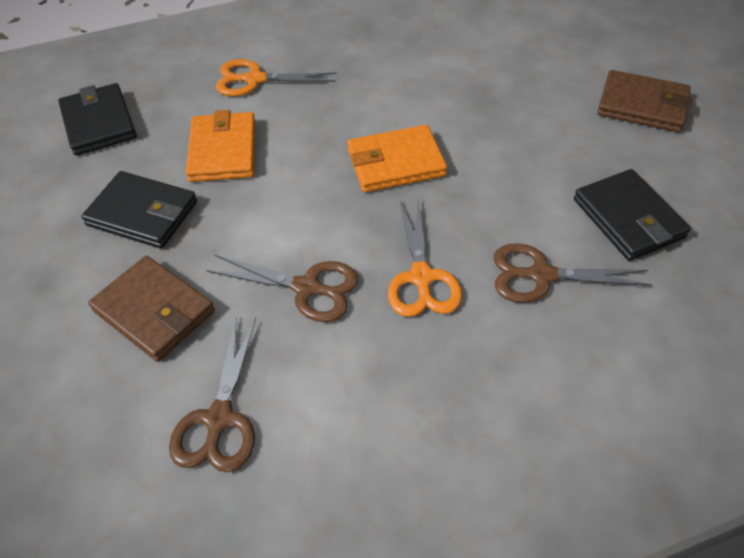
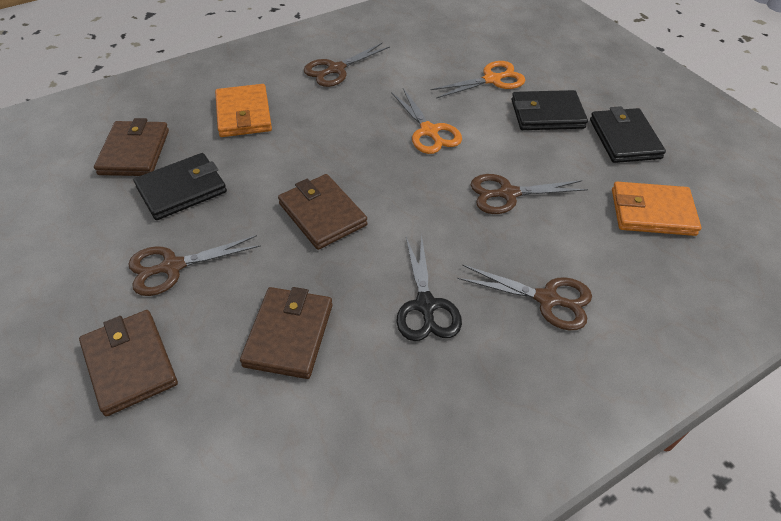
black scissors: 0 -> 1
brown scissors: 3 -> 4
brown wallet: 2 -> 4

